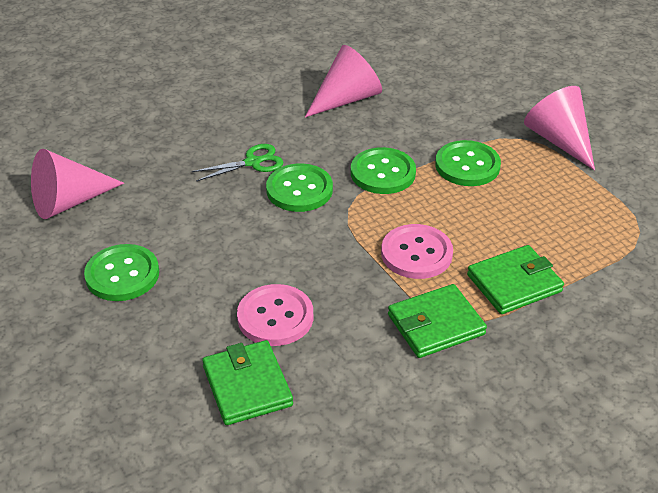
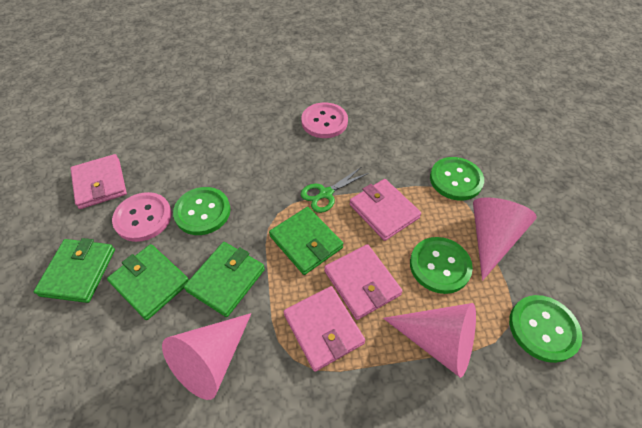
green wallet: 3 -> 4
pink wallet: 0 -> 4

